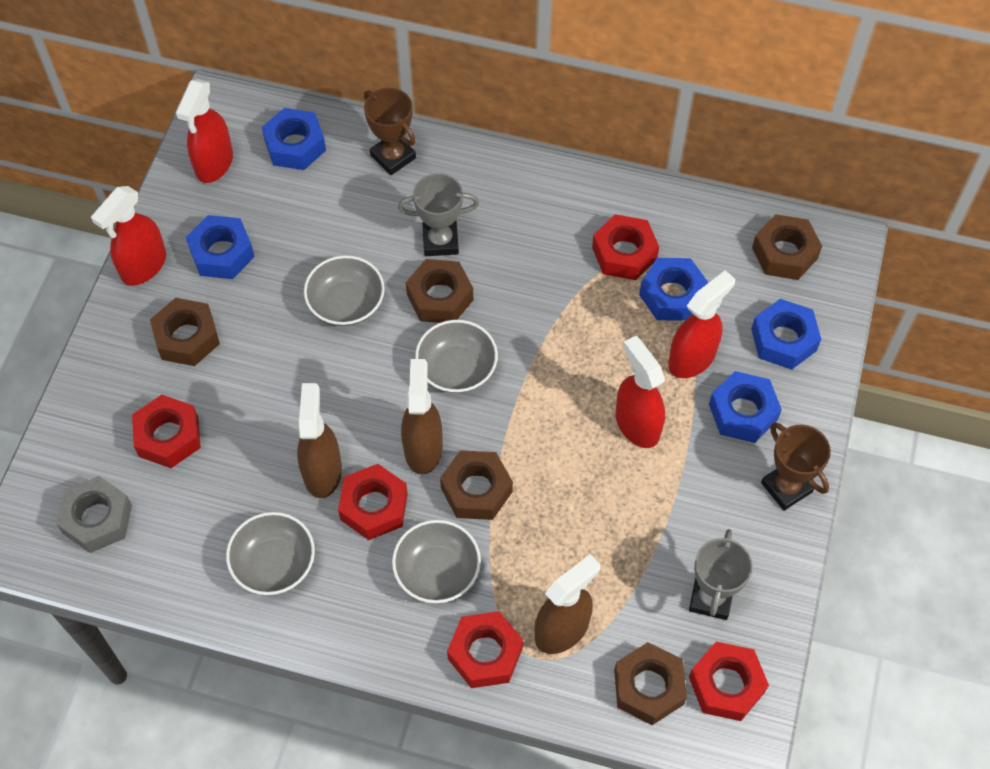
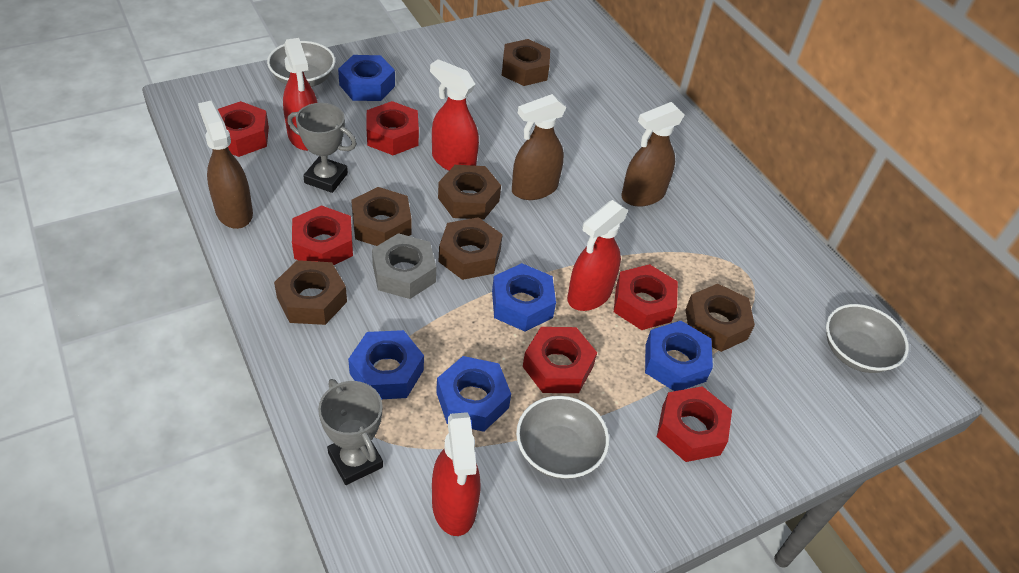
brown nut: 5 -> 6
brown trophy: 2 -> 0
grey bowl: 4 -> 3
red nut: 5 -> 6

